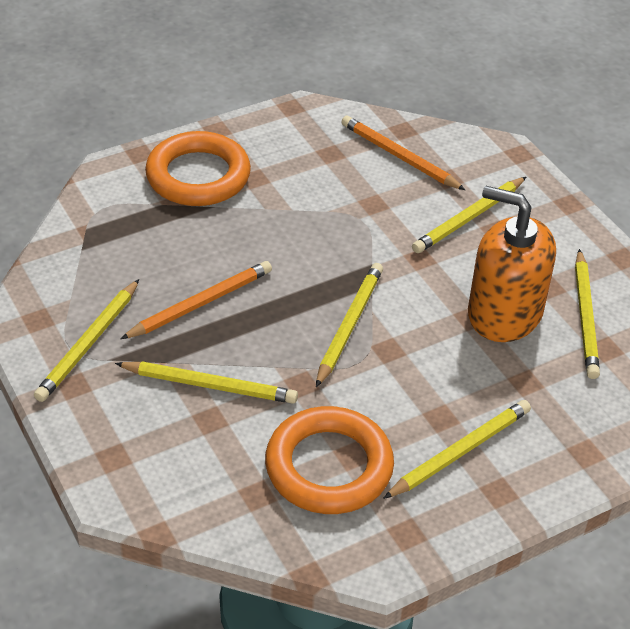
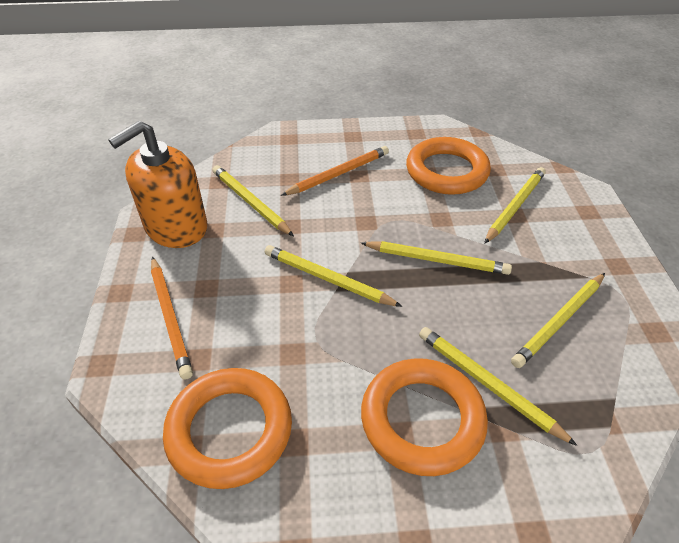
orange ring: 2 -> 3

